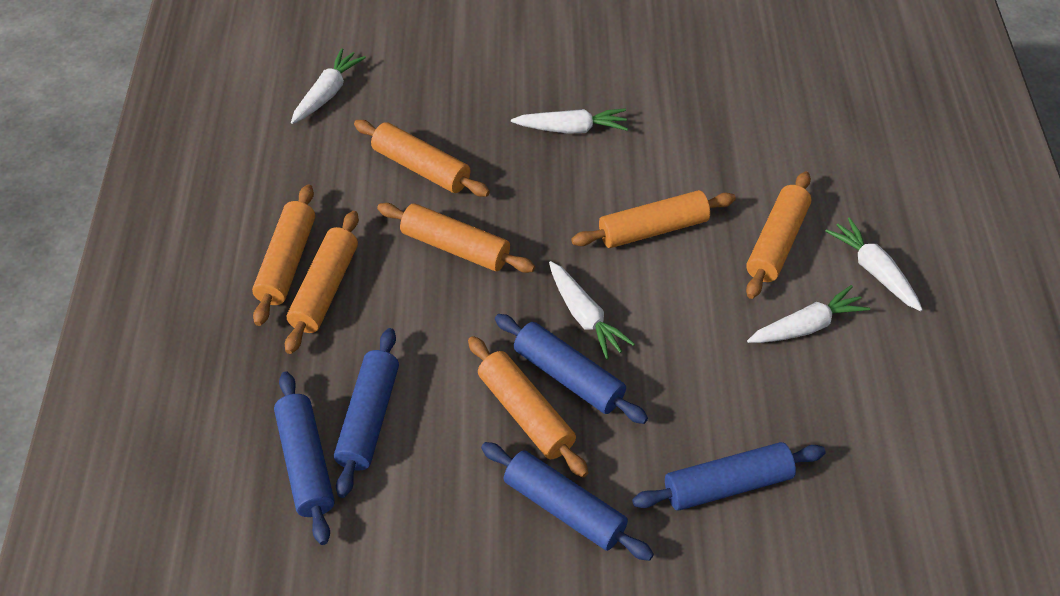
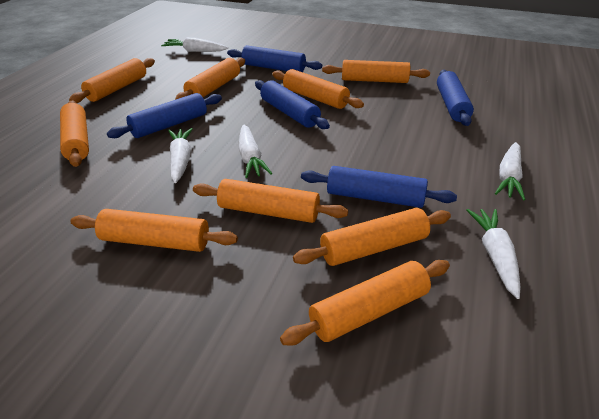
orange rolling pin: 7 -> 9

